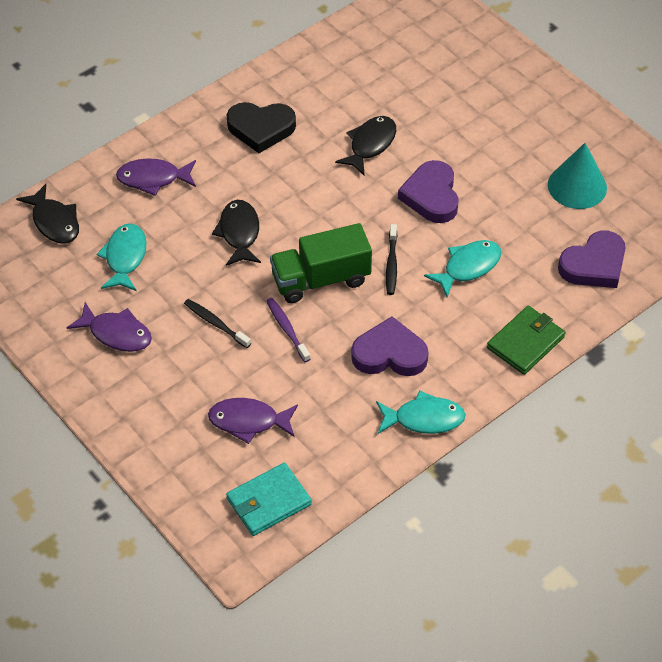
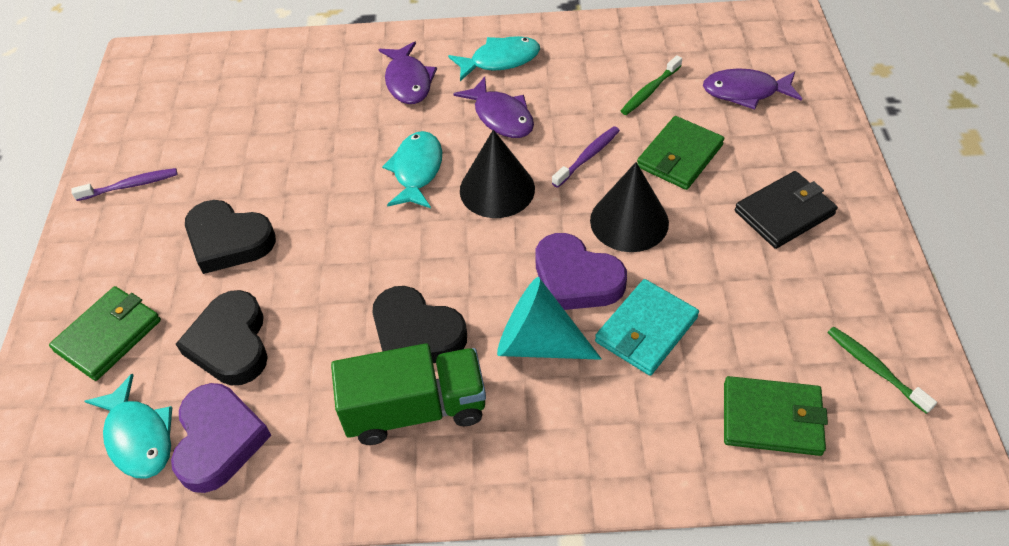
black cone: 0 -> 2
black fish: 3 -> 0
black heart: 1 -> 3
black toothbrush: 2 -> 0
black wallet: 0 -> 1
green toothbrush: 0 -> 2
green wallet: 1 -> 3
purple heart: 3 -> 2
purple toothbrush: 1 -> 2

